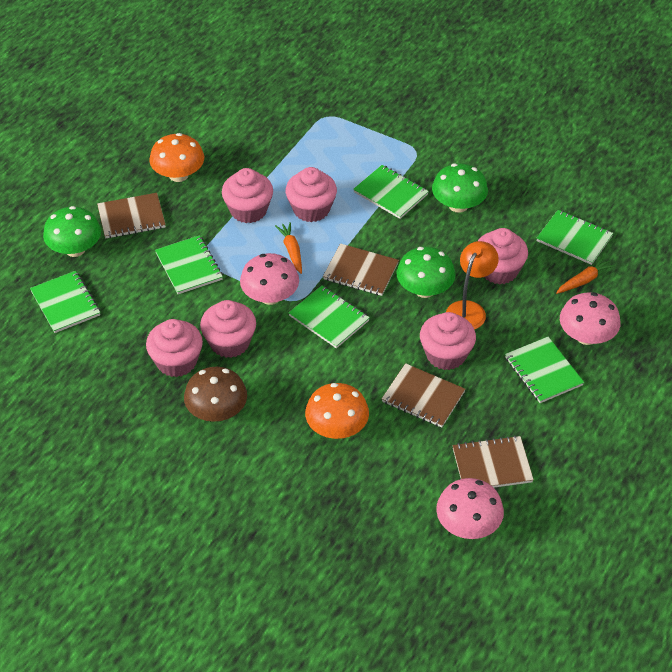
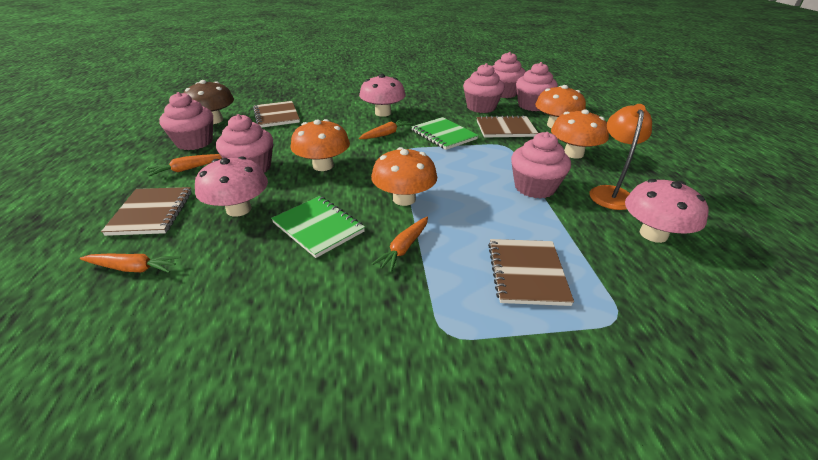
green mushroom: 3 -> 0
green notebook: 6 -> 2
orange carrot: 2 -> 4
orange mushroom: 2 -> 4

